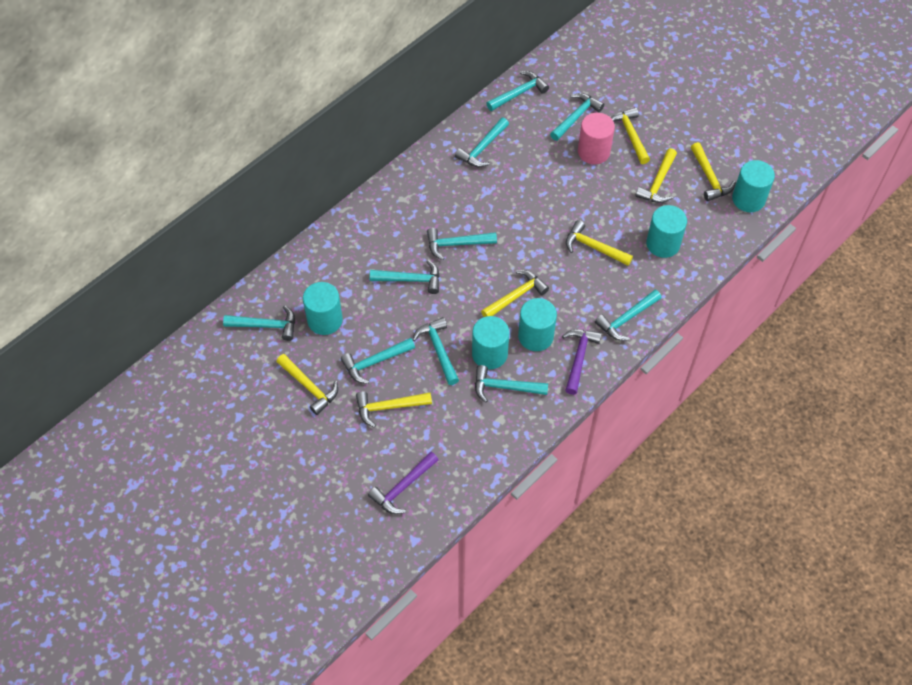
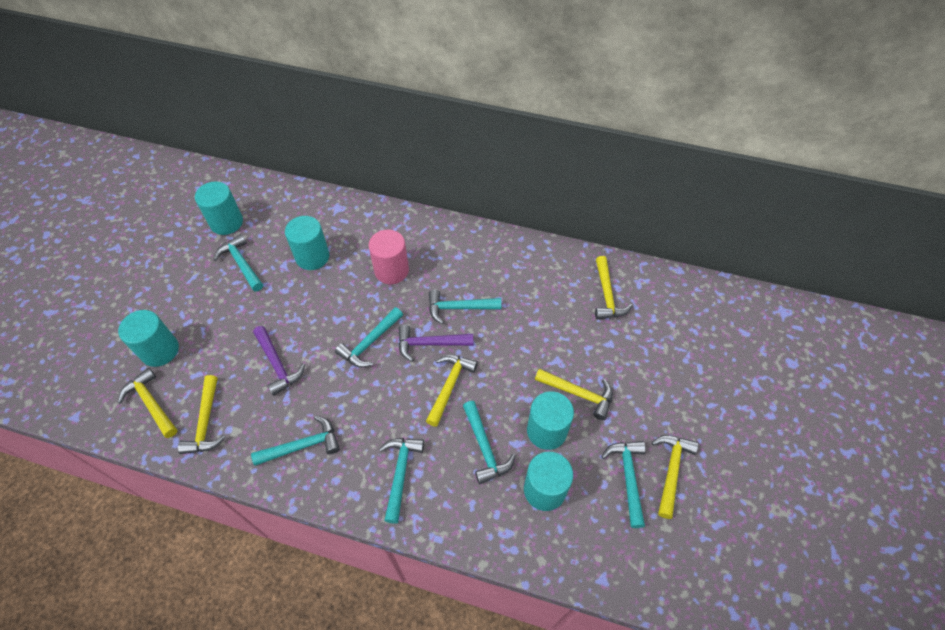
turquoise hammer: 10 -> 7
yellow hammer: 7 -> 6

